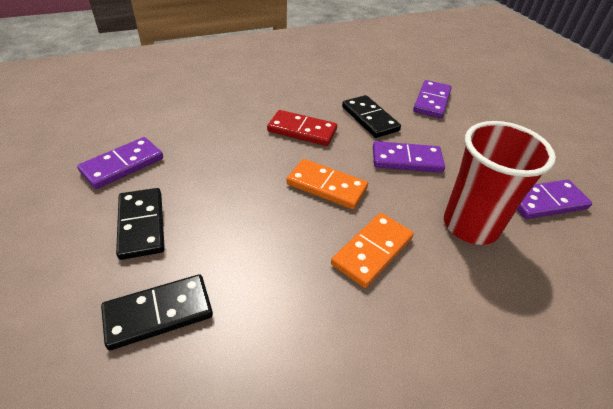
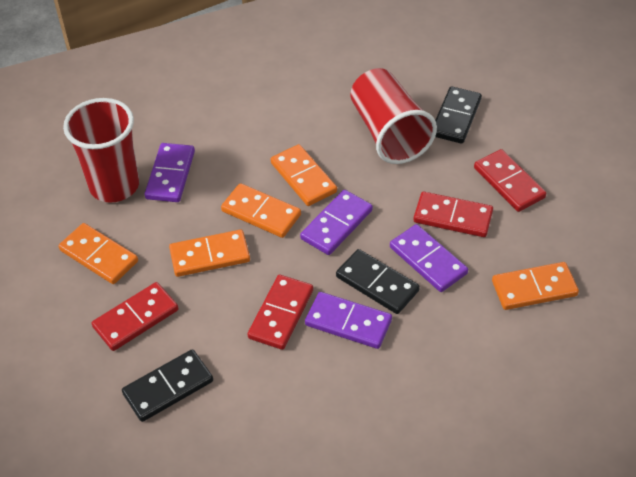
orange domino: 2 -> 5
red cup: 1 -> 2
red domino: 1 -> 4

